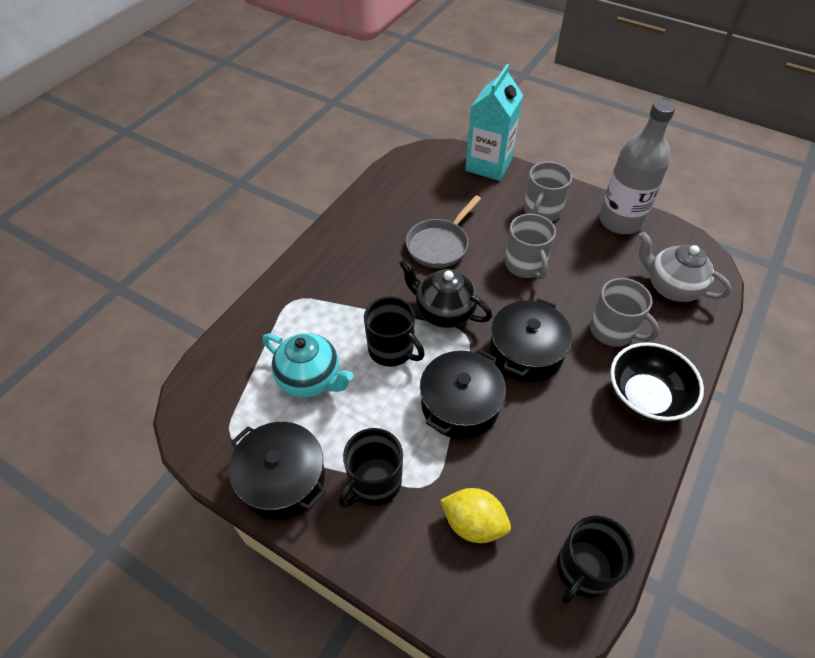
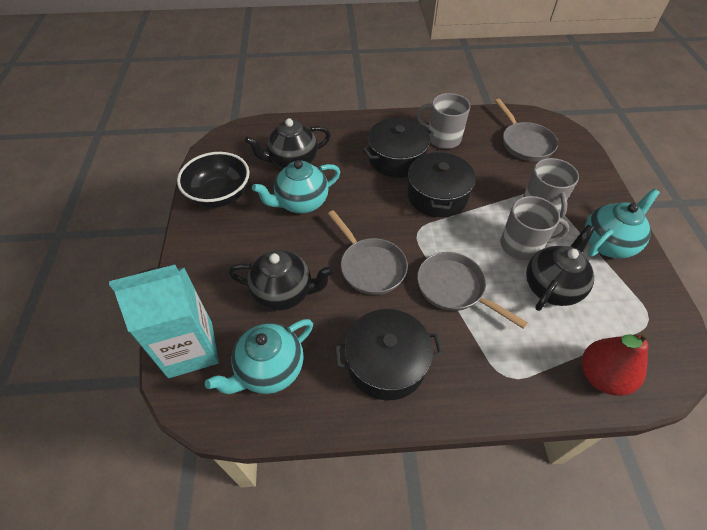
black mug: 3 -> 0
black teapot: 1 -> 3
grey bottle: 1 -> 0
grey pan: 1 -> 3
grey teapot: 1 -> 0
red pear: 0 -> 1
turquoise teapot: 1 -> 3
yellow lemon: 1 -> 0

